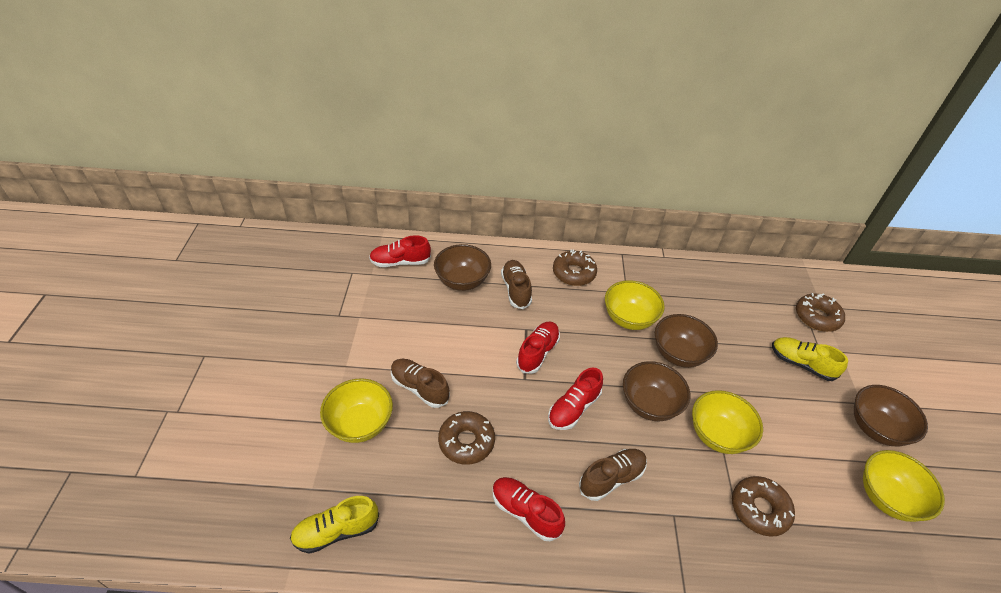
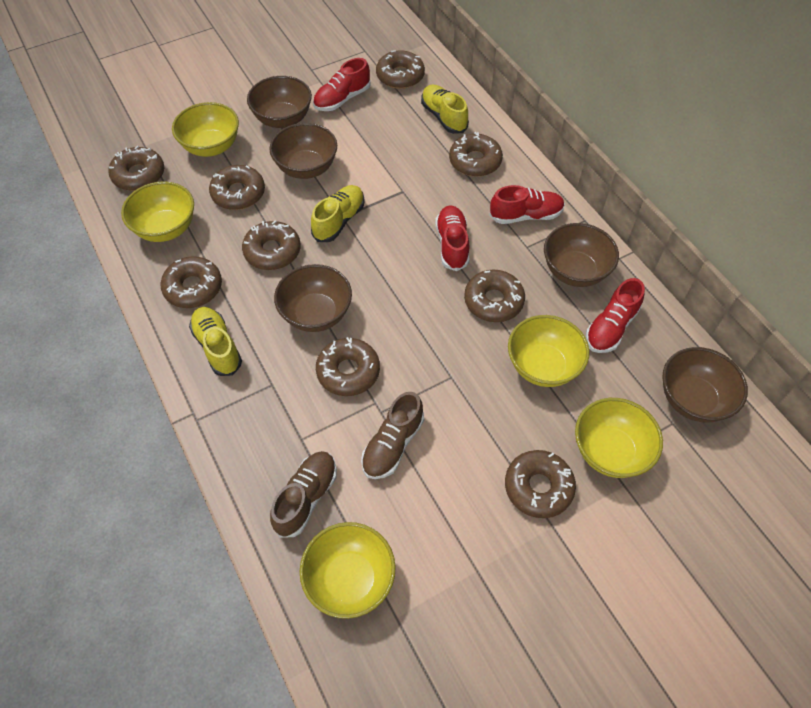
brown bowl: 4 -> 5
brown donut: 4 -> 9
brown shoe: 3 -> 2
yellow bowl: 4 -> 5
yellow shoe: 2 -> 3

